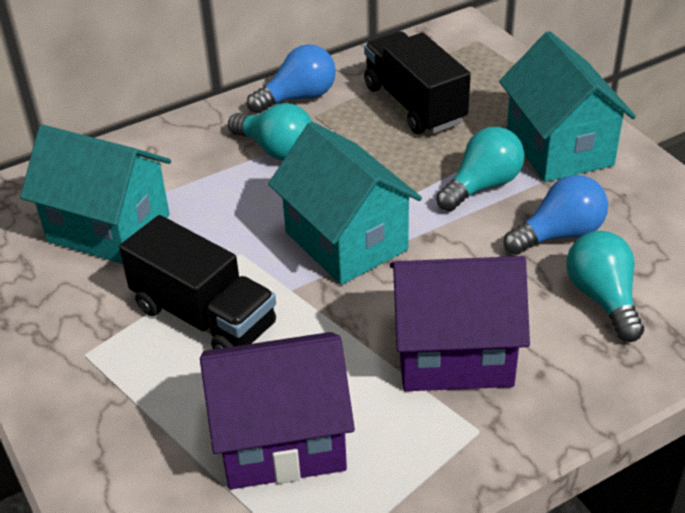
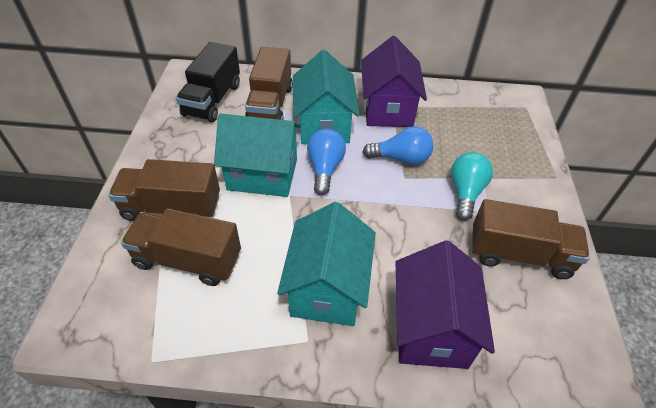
black truck: 2 -> 1
brown truck: 0 -> 4
turquoise light bulb: 3 -> 1

